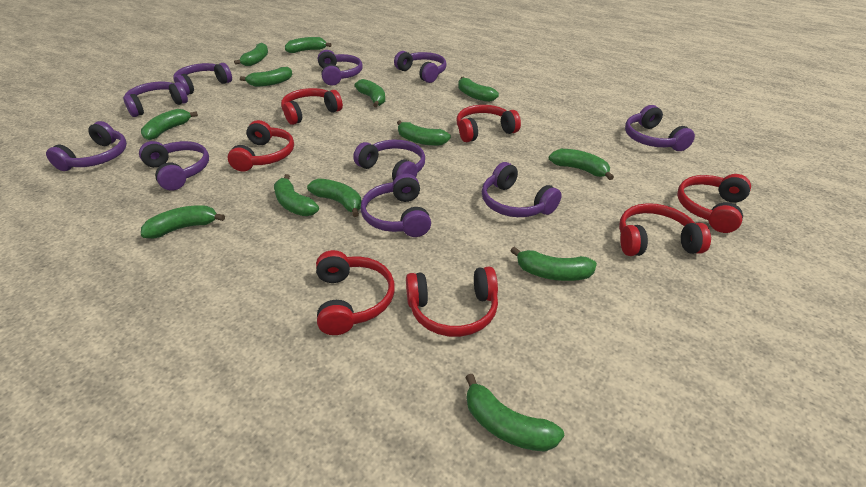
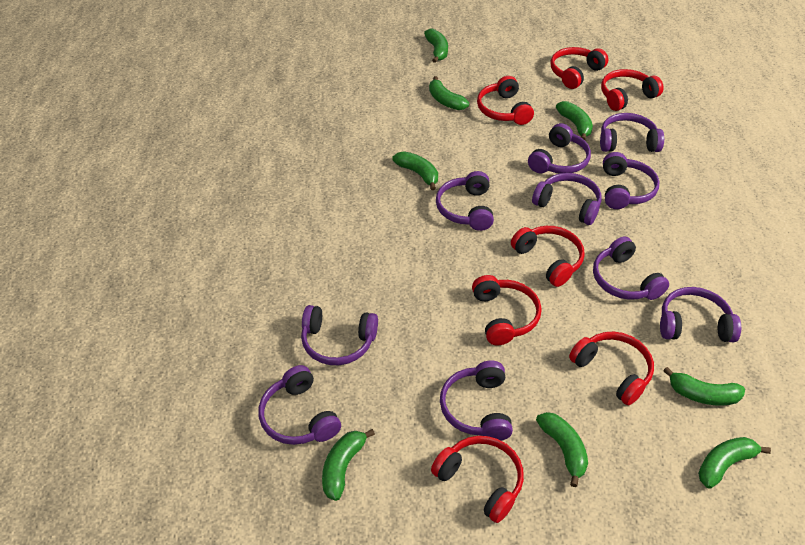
green banana: 13 -> 8

